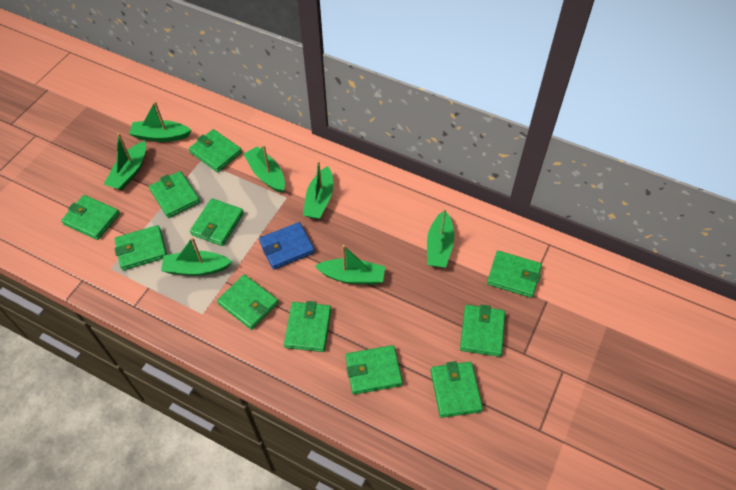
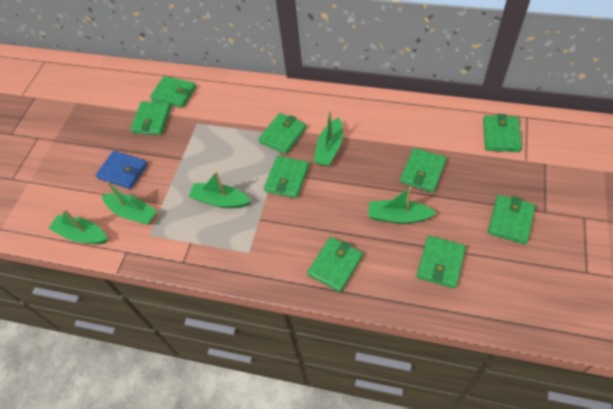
green boat: 7 -> 5
green wallet: 11 -> 9

